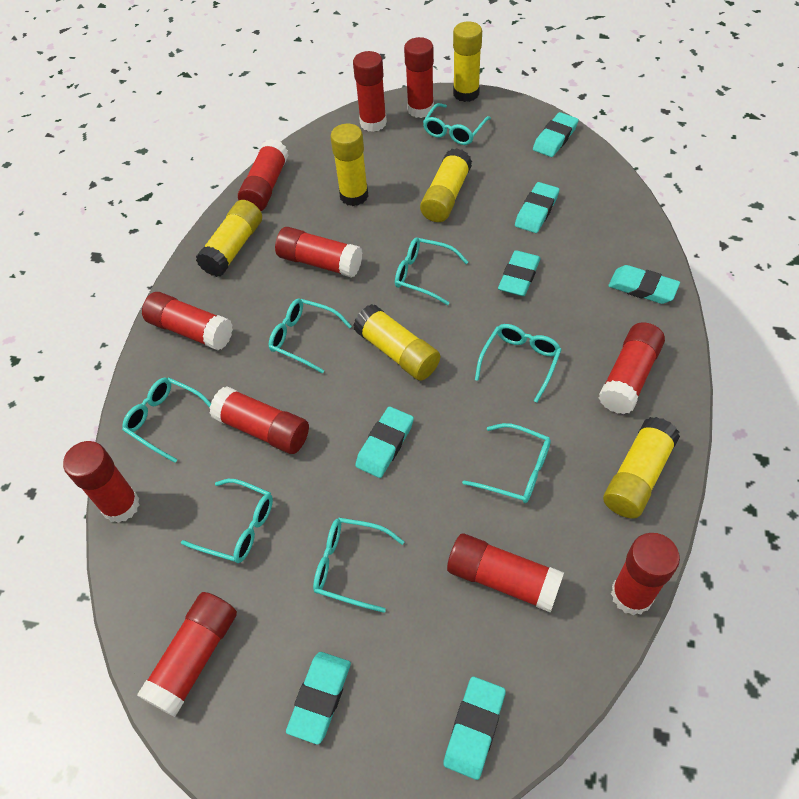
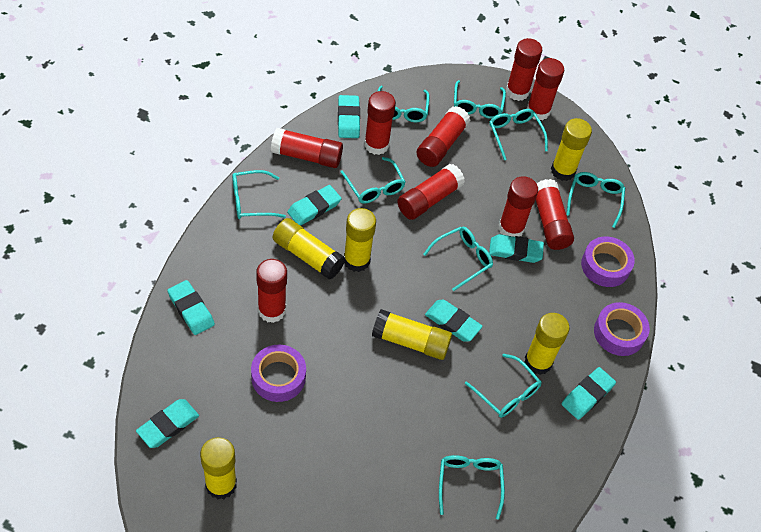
purple tape: 0 -> 3
red glue stick: 11 -> 9
turquoise glasses: 8 -> 9

